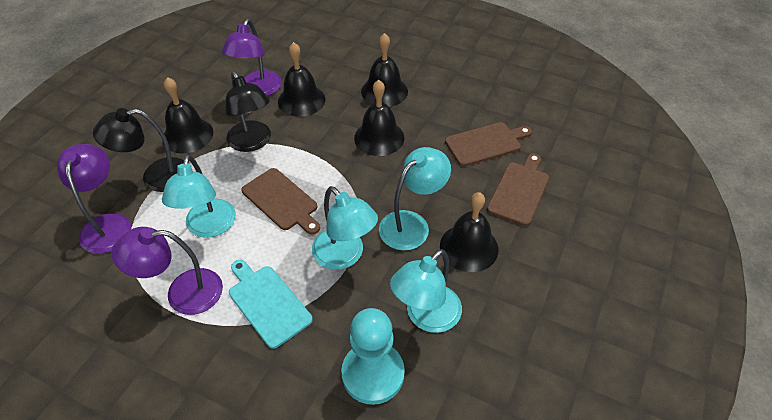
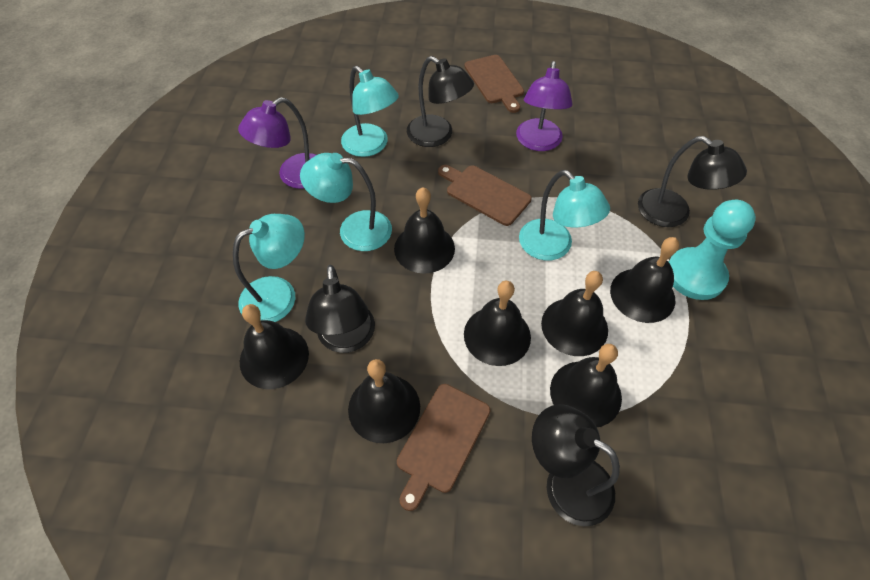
black bell: 5 -> 7
black lamp: 2 -> 4
purple lamp: 3 -> 2
turquoise cutting board: 1 -> 0

